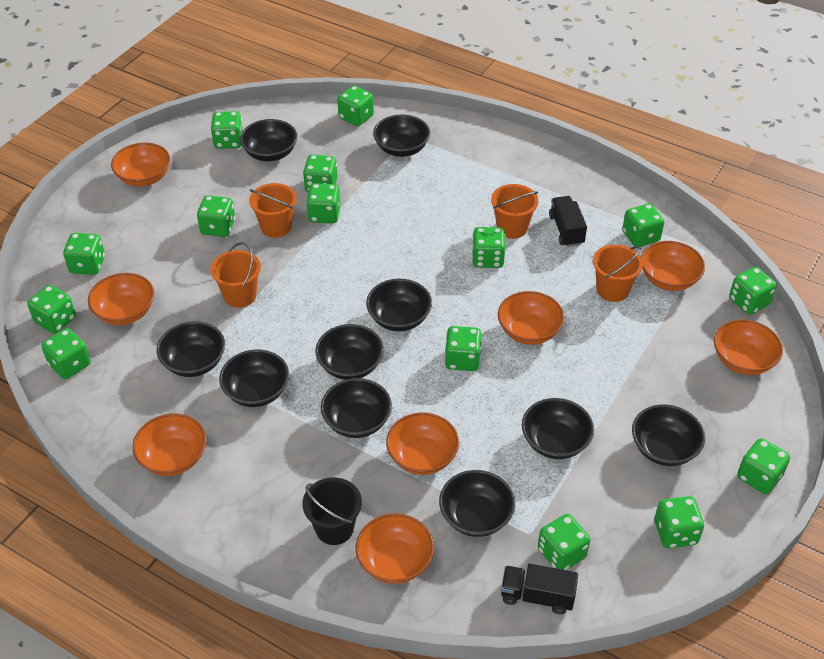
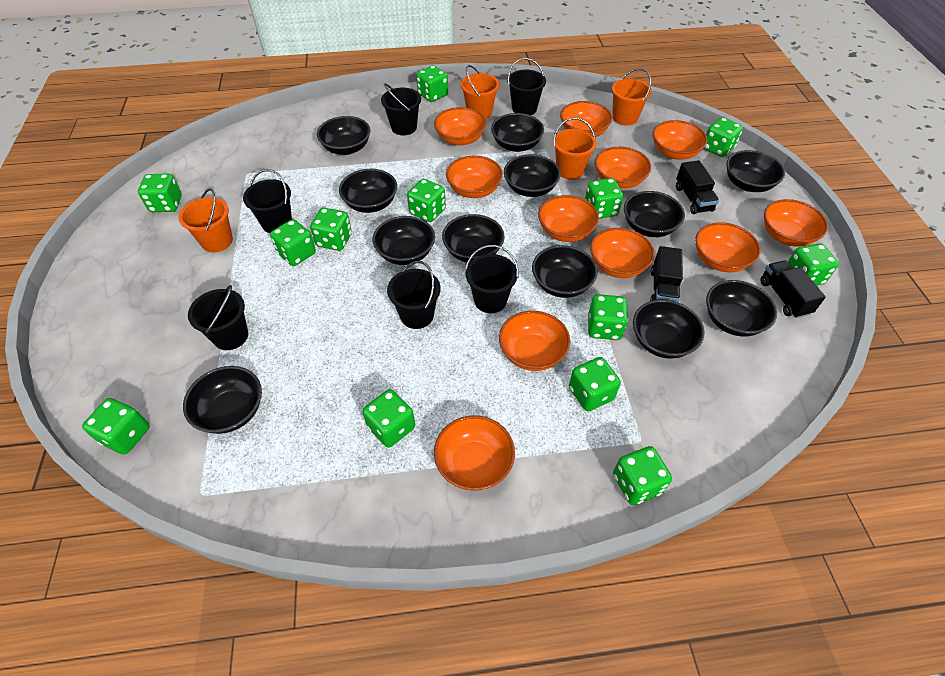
black bowl: 10 -> 12
black bucket: 1 -> 6
black truck: 2 -> 3
green dice: 15 -> 13
orange bowl: 8 -> 11

